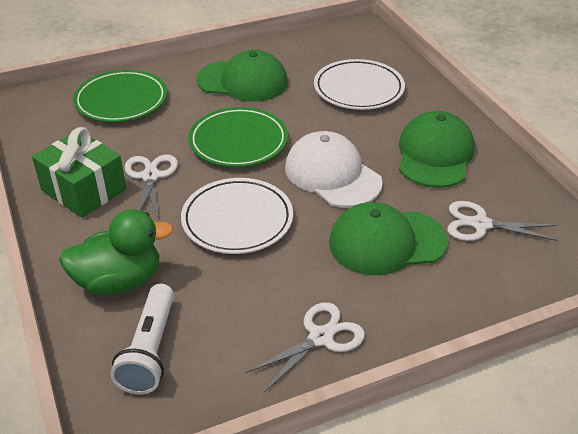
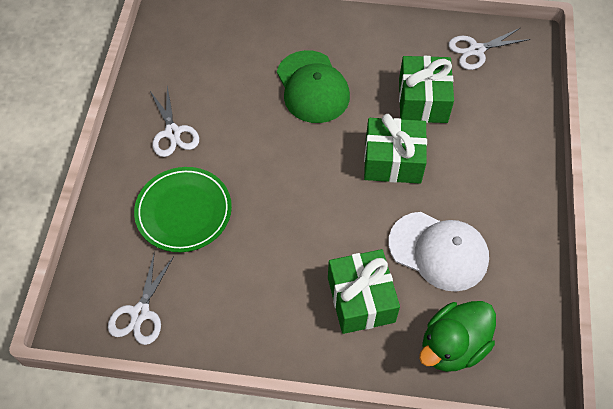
green cap: 3 -> 1
green gift: 1 -> 3
green plate: 2 -> 1
white flashlight: 1 -> 0
white plate: 2 -> 0

